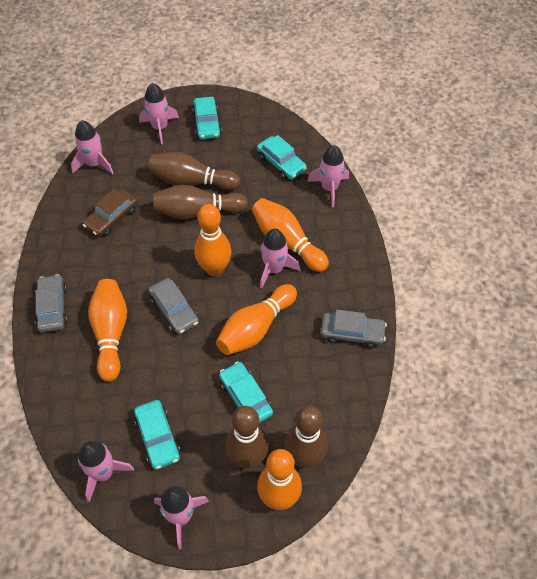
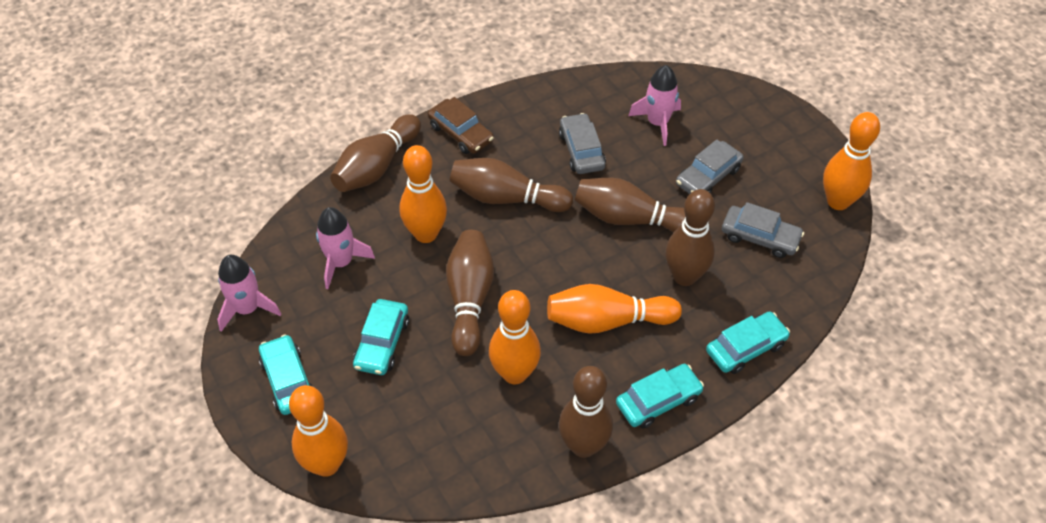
brown bowling pin: 4 -> 6
pink rocket: 6 -> 3

